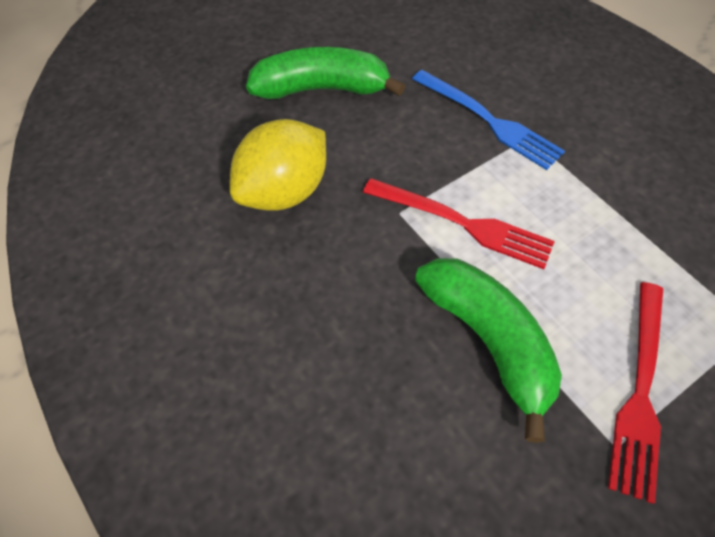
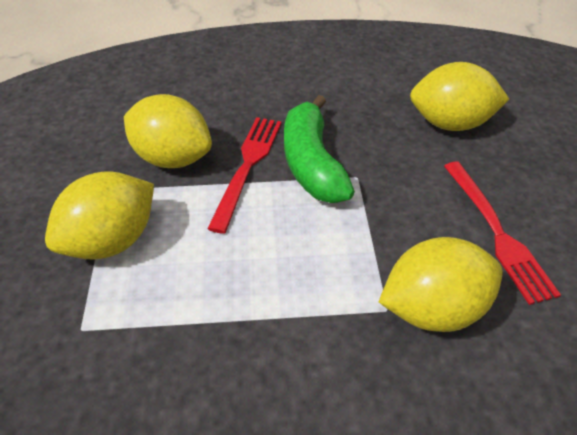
blue fork: 1 -> 0
green banana: 2 -> 1
yellow lemon: 1 -> 4

